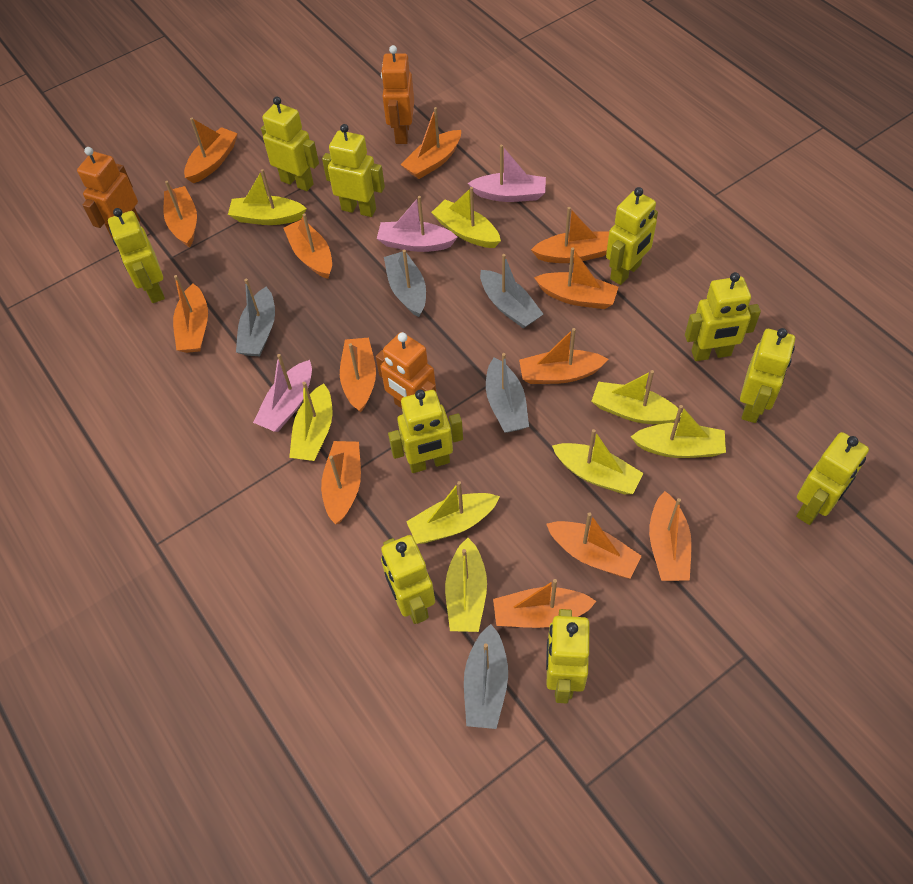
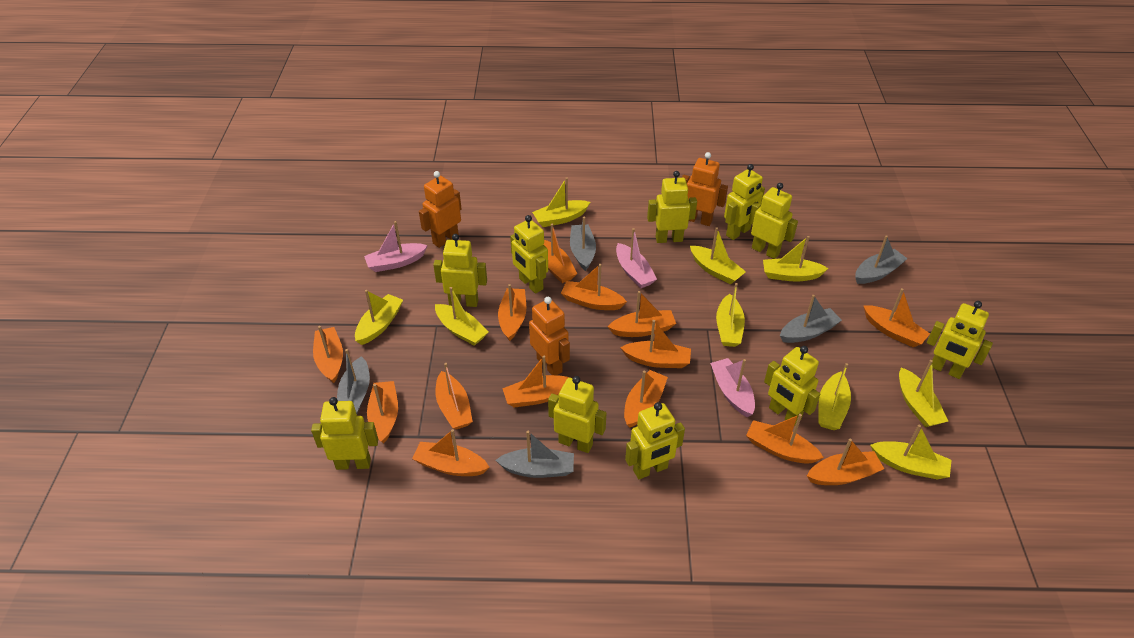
orange boat: 13 -> 14
yellow boat: 8 -> 9

